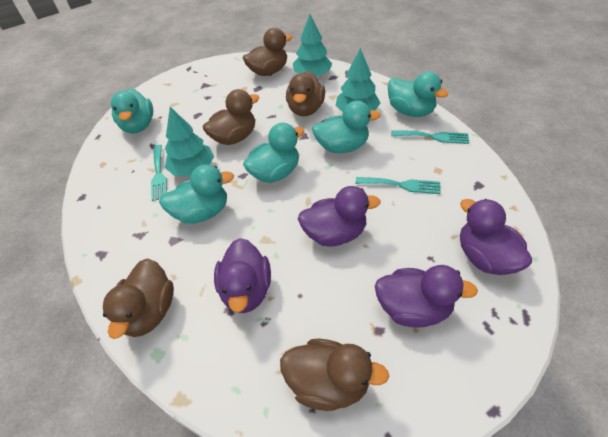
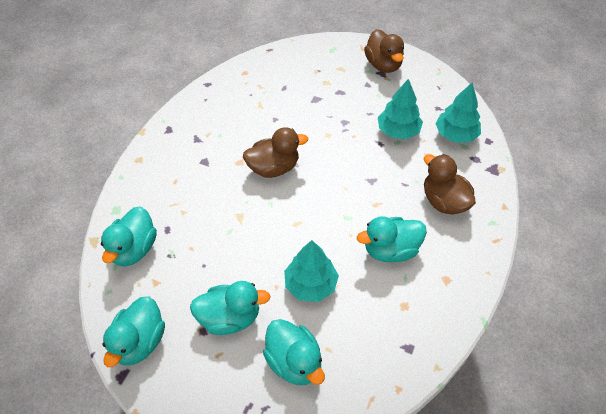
brown duck: 5 -> 3
purple duck: 4 -> 0
turquoise fork: 3 -> 0

